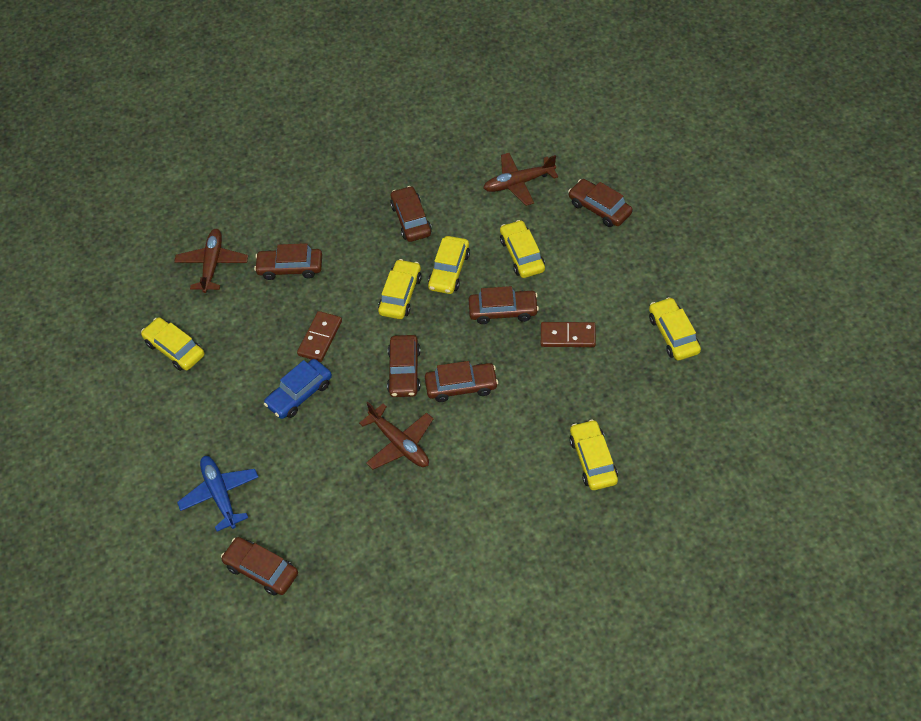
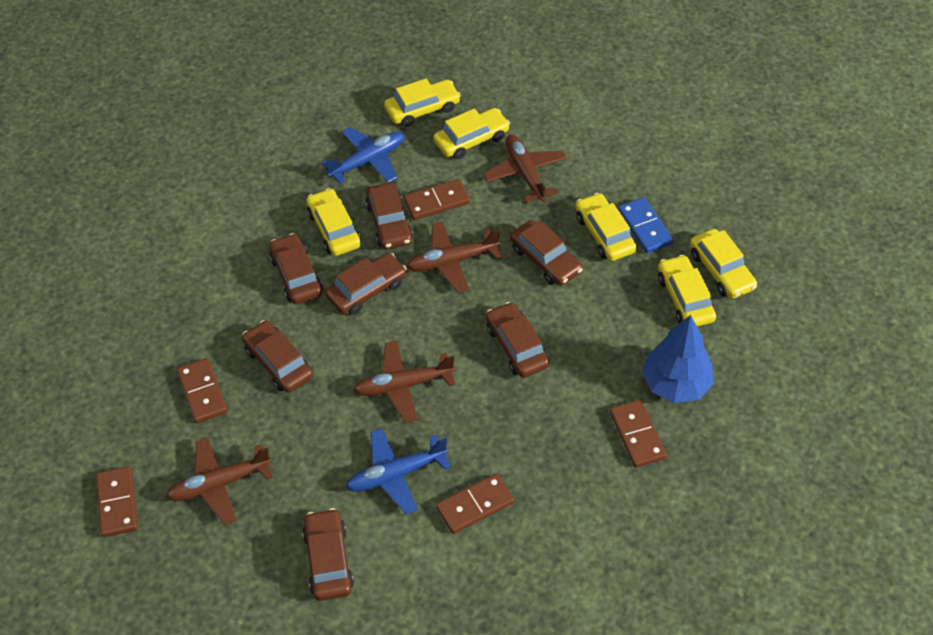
blue car: 1 -> 0
blue domino: 0 -> 1
blue plane: 1 -> 2
blue tree: 0 -> 1
brown domino: 2 -> 5
brown plane: 3 -> 4

